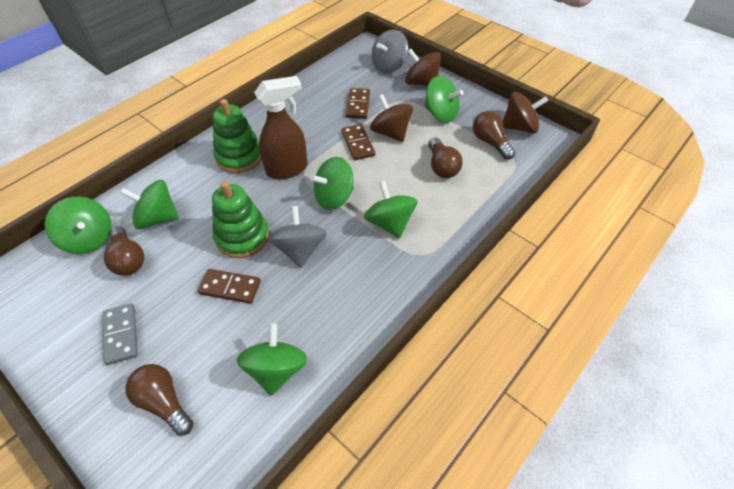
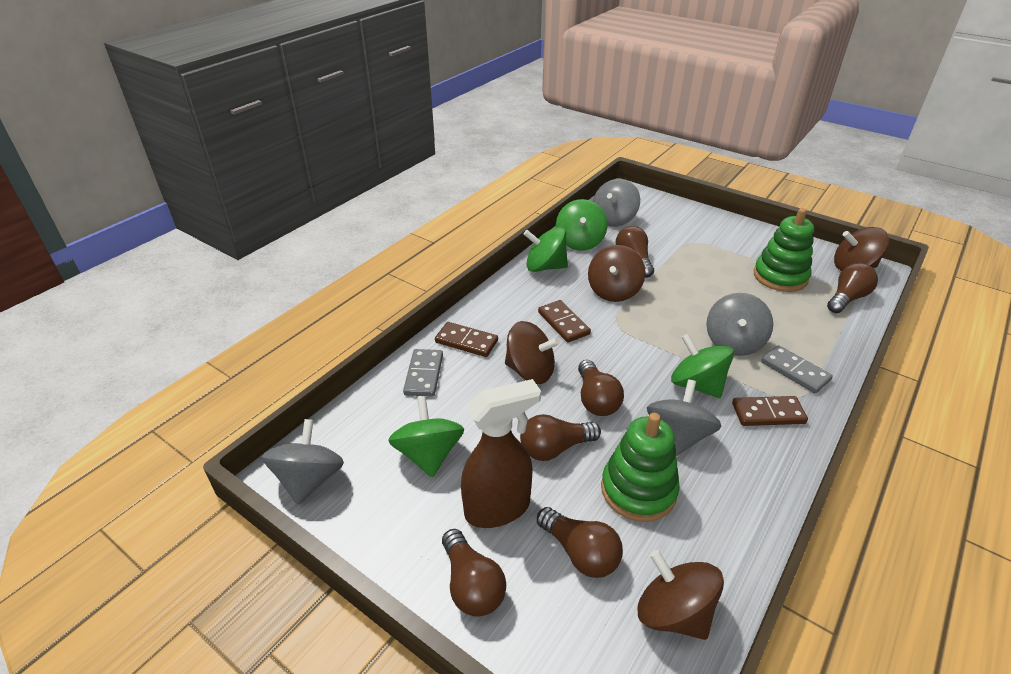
brown light bulb: 4 -> 6
brown spinning top: 3 -> 4
green spinning top: 6 -> 4
grey domino: 1 -> 2
grey spinning top: 2 -> 4

